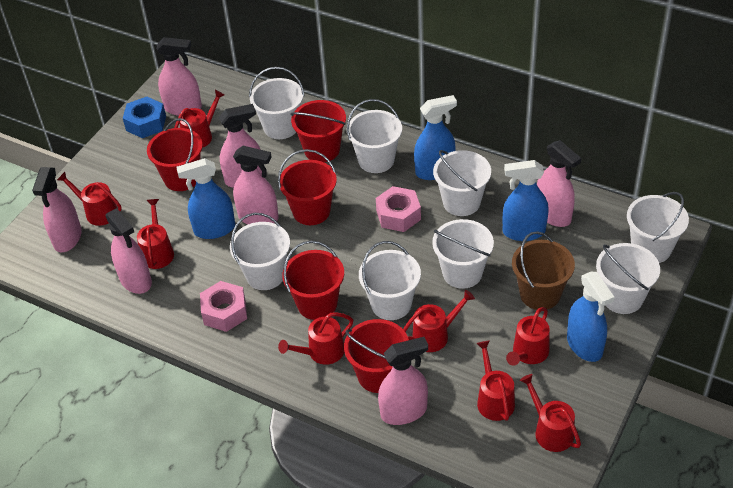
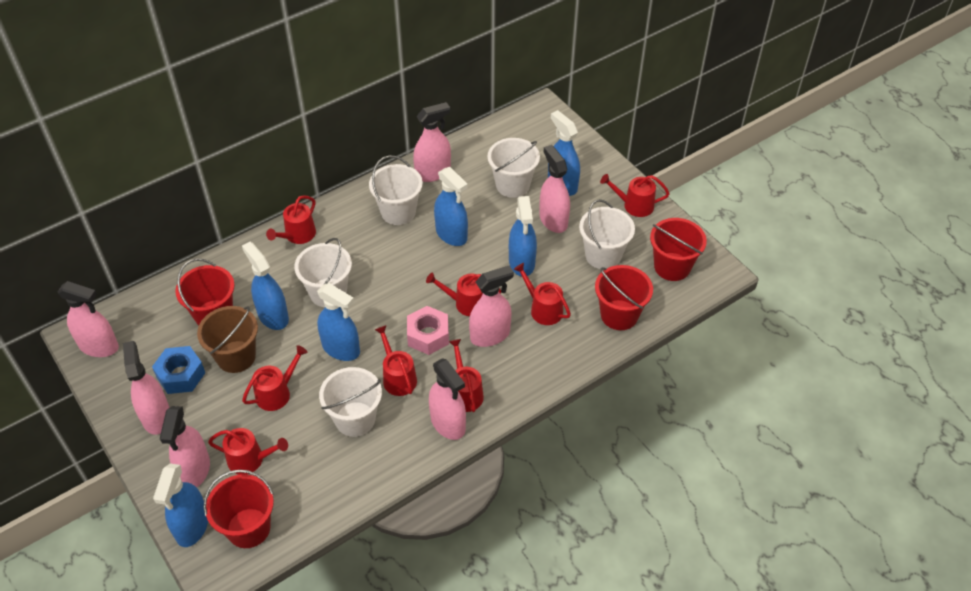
blue spray bottle: 4 -> 6
pink nut: 2 -> 1
red bucket: 5 -> 4
white bucket: 8 -> 5

